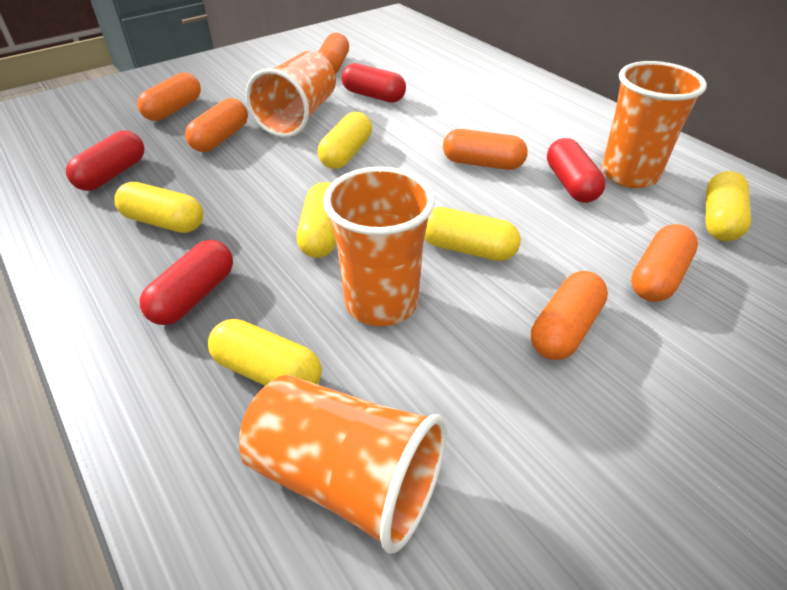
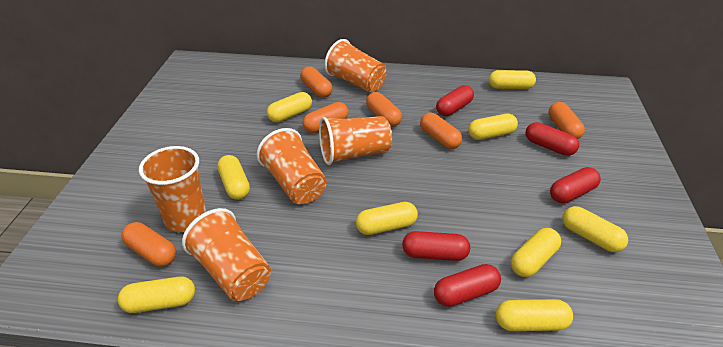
orange cup: 4 -> 5
red capsule: 4 -> 5
yellow capsule: 6 -> 9

